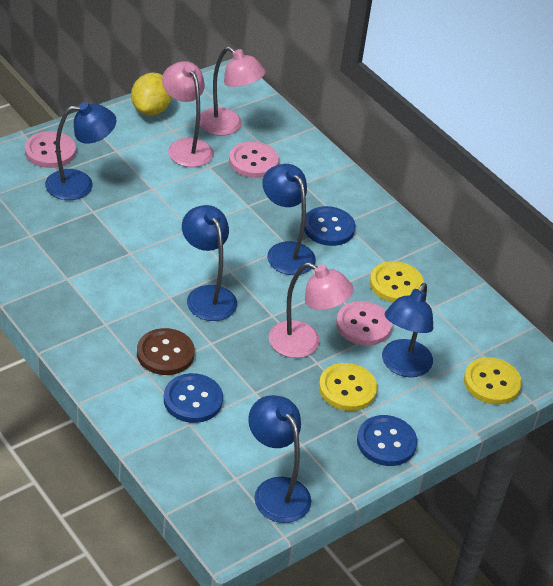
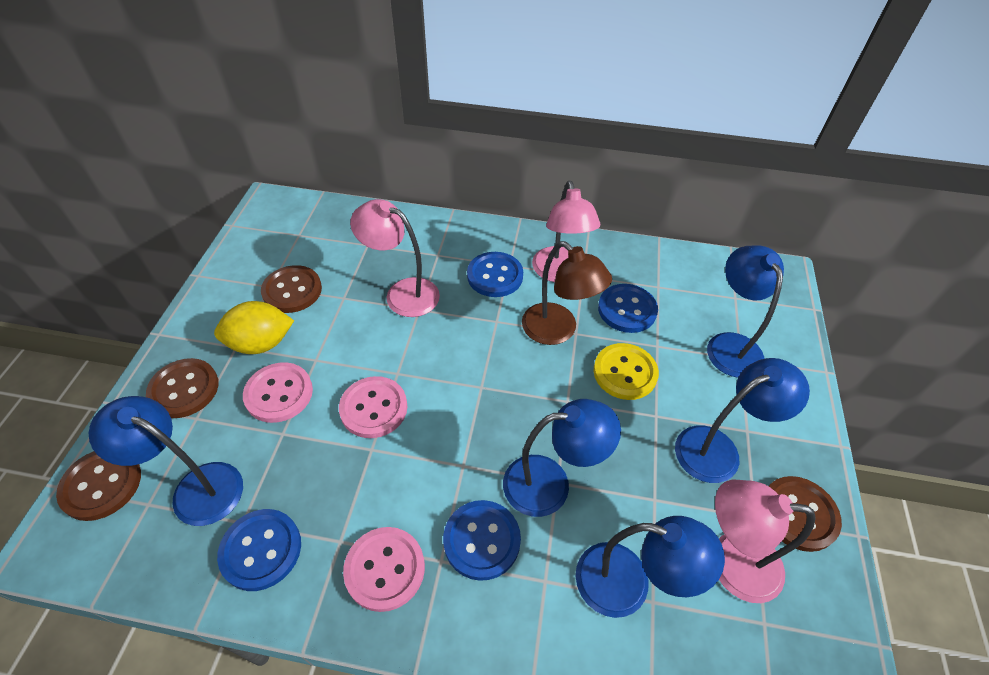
blue button: 3 -> 4
brown button: 1 -> 4
brown lamp: 0 -> 1
yellow button: 3 -> 1

